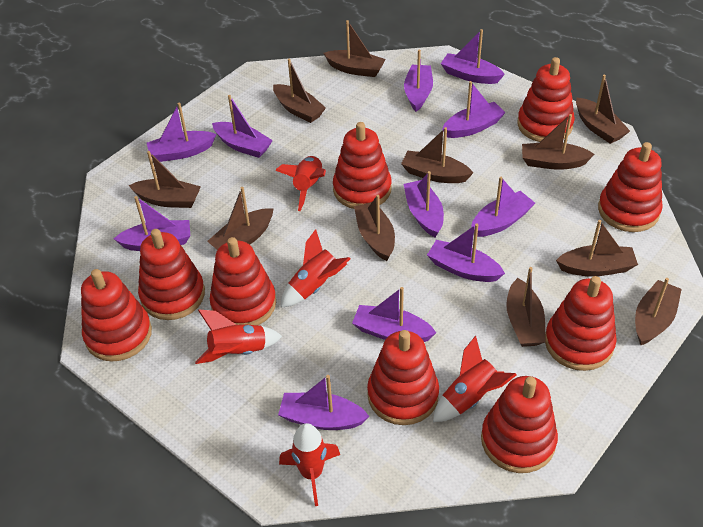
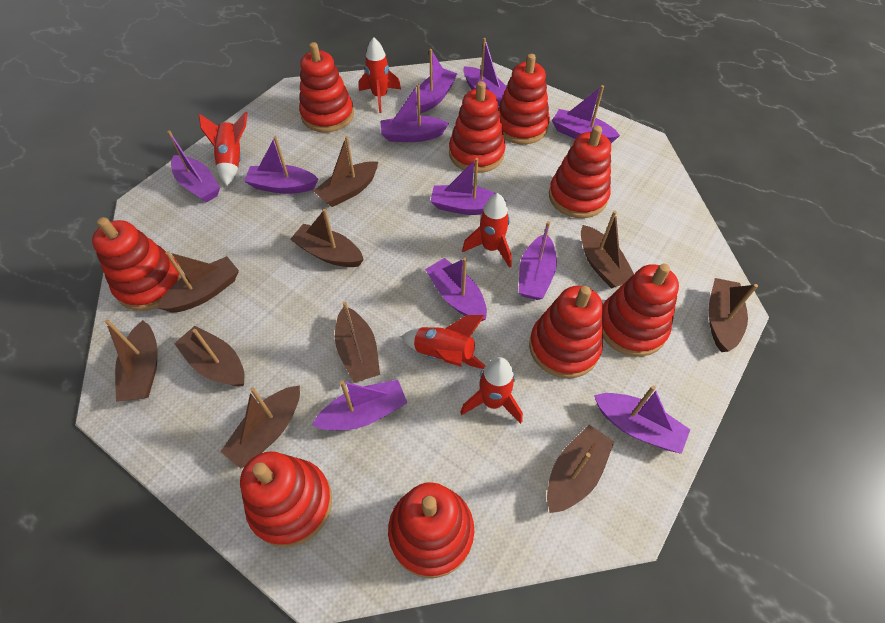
brown boat: 11 -> 10

